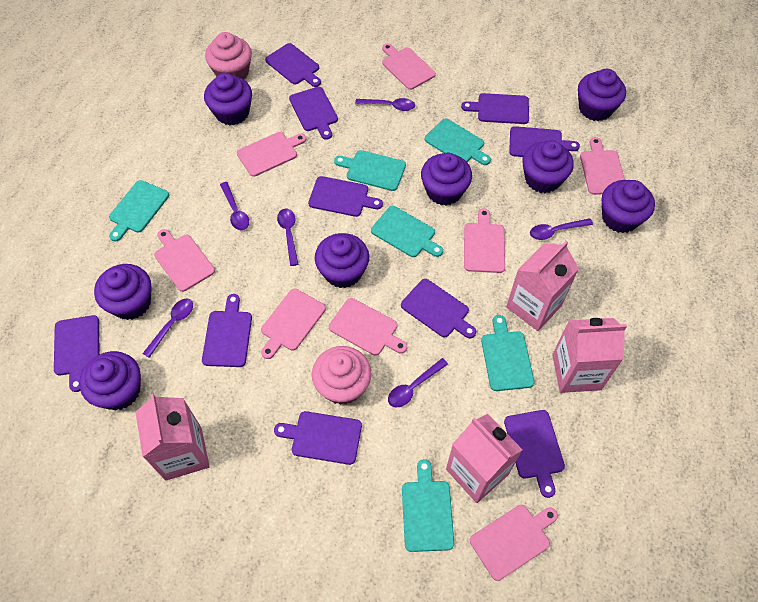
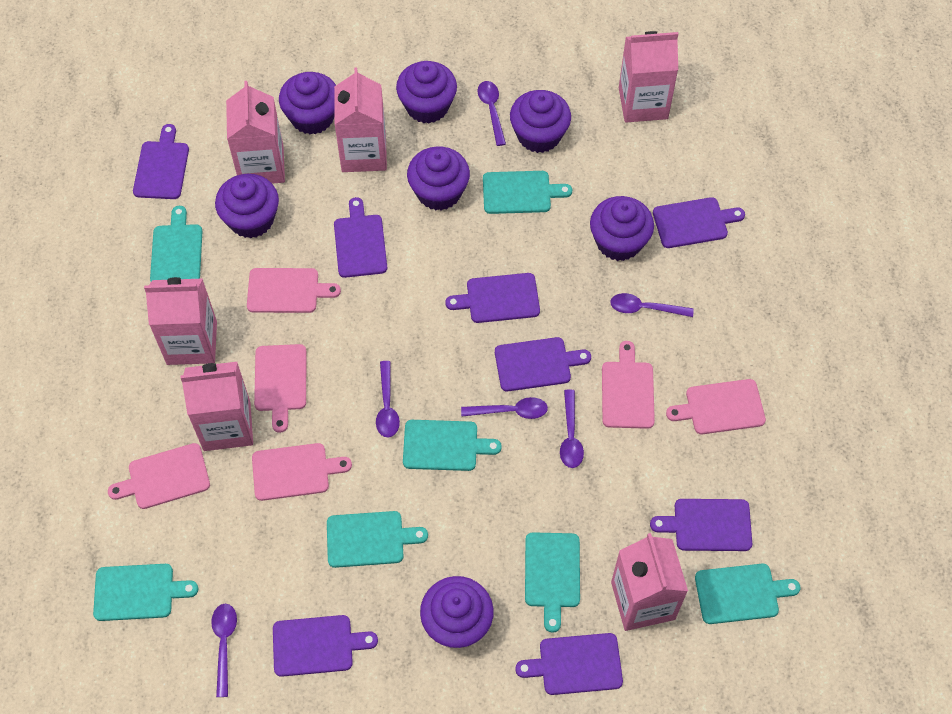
pink carton: 4 -> 6
pink cupcake: 2 -> 0
pink cutting board: 8 -> 6
purple cupcake: 8 -> 7
purple cutting board: 10 -> 8
turquoise cutting board: 6 -> 7

